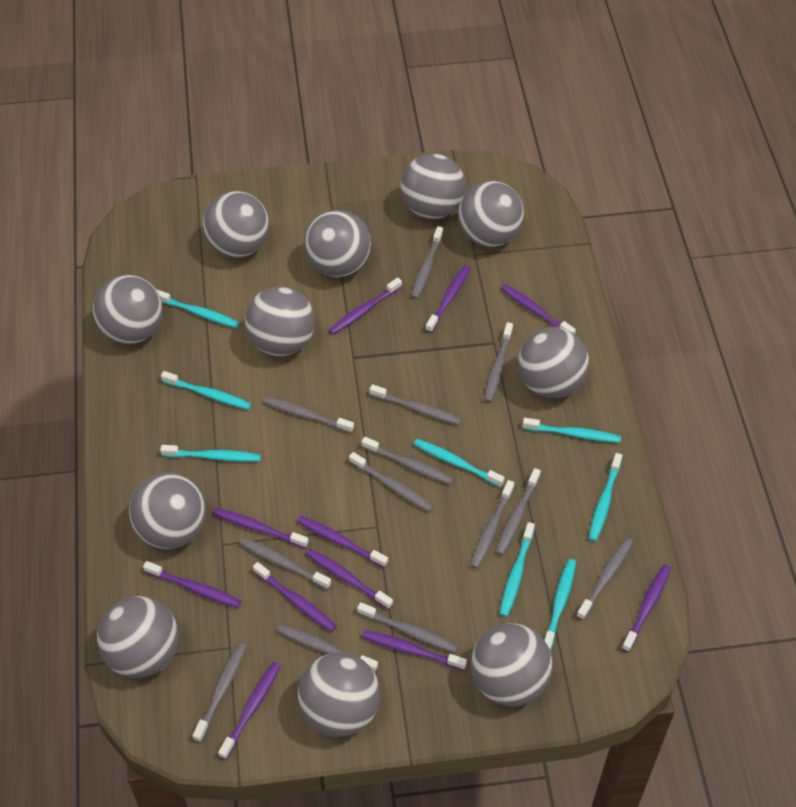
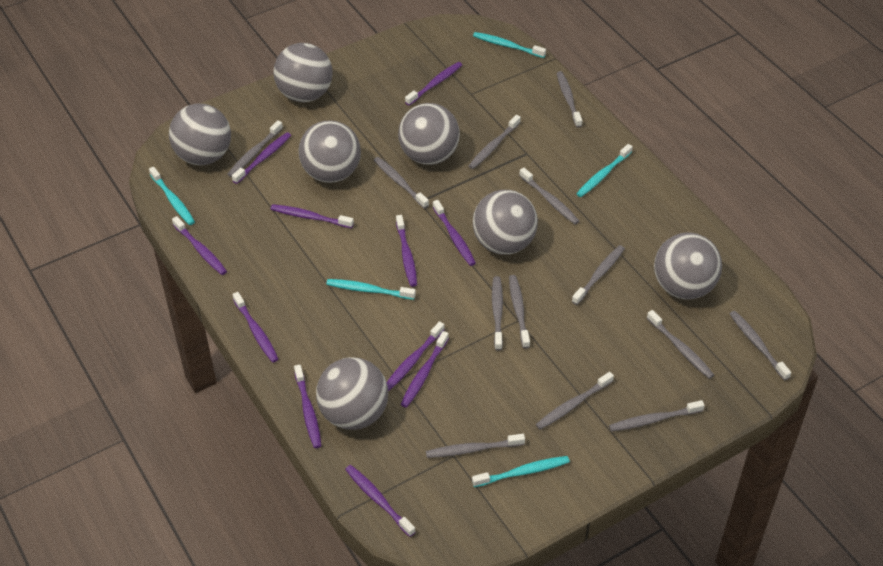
grey ball: 11 -> 7
turquoise toothbrush: 8 -> 5

